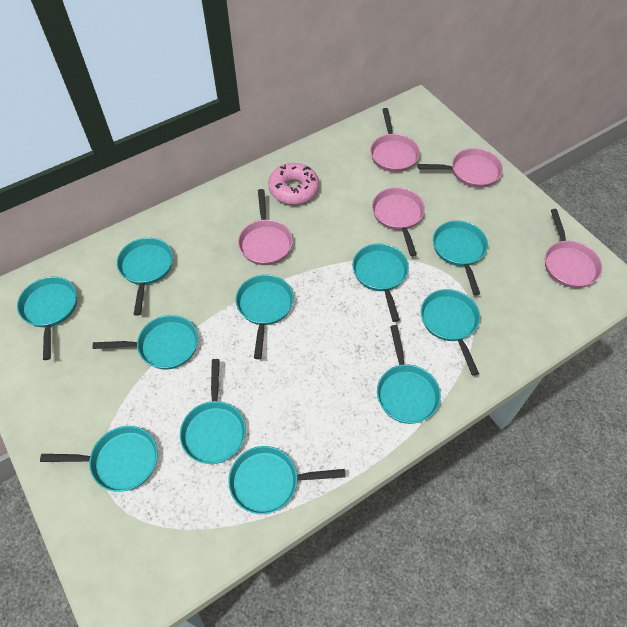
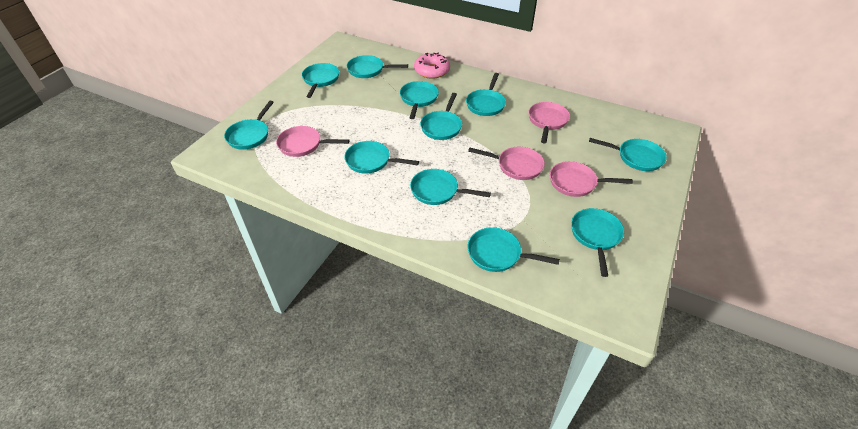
pink pan: 5 -> 4

